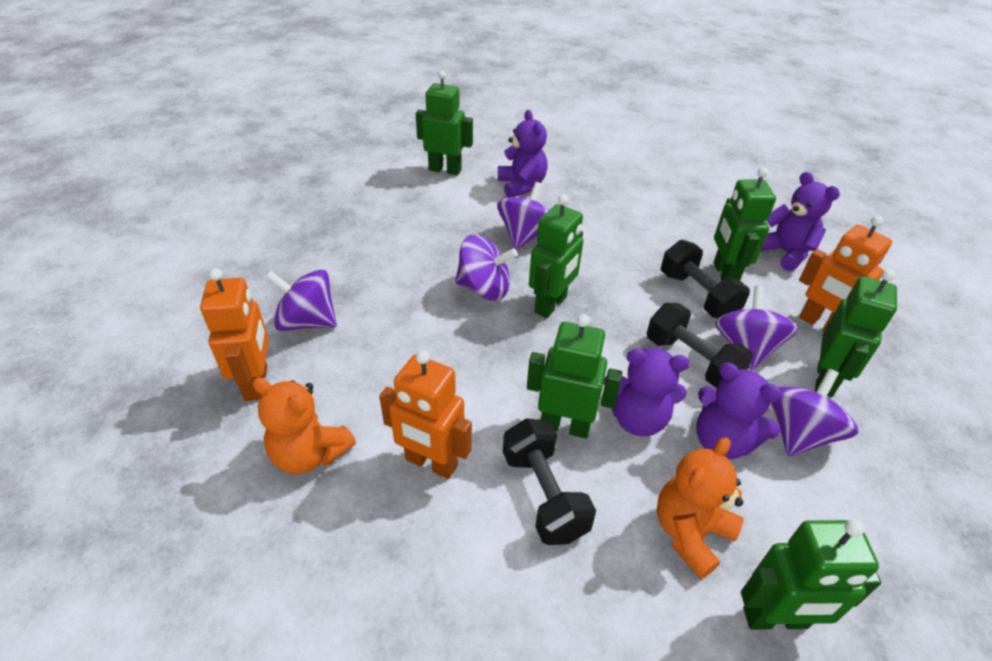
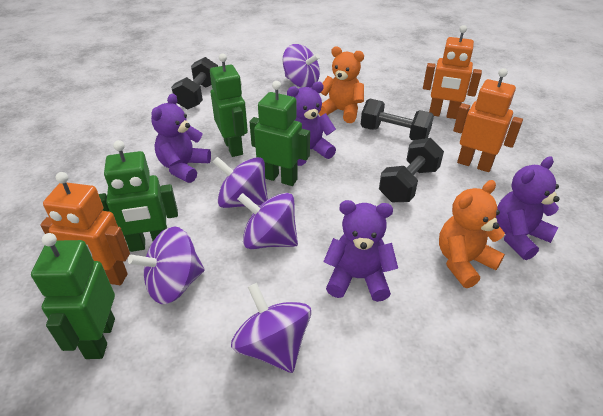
green robot: 6 -> 4

